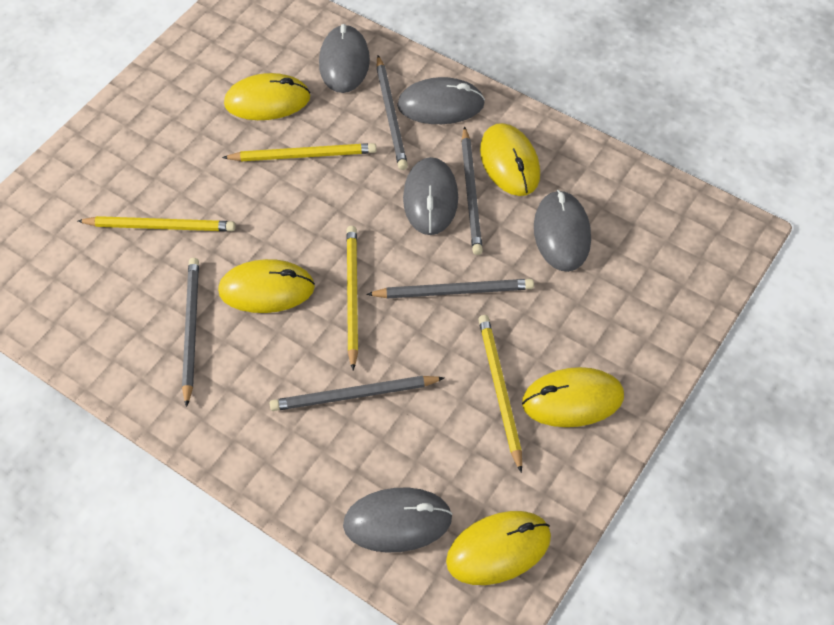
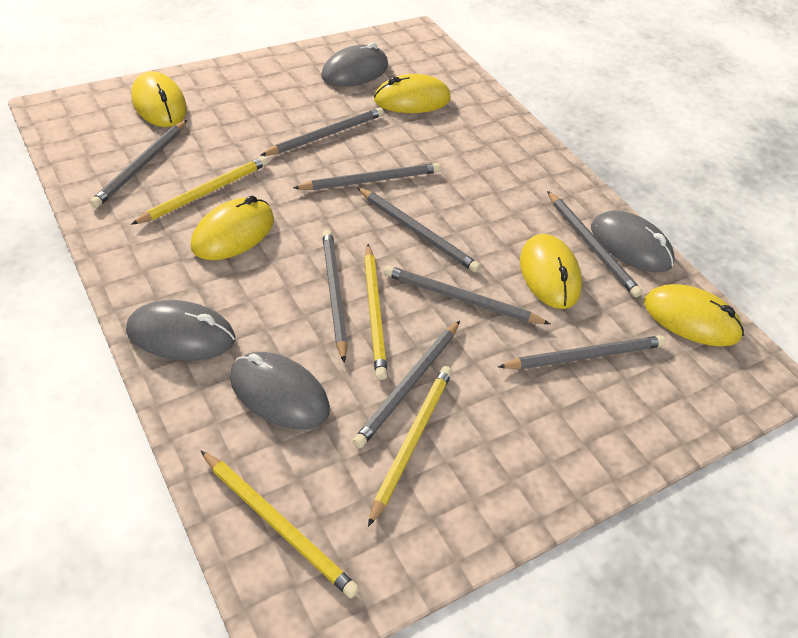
grey mouse: 5 -> 4
grey pencil: 5 -> 9

